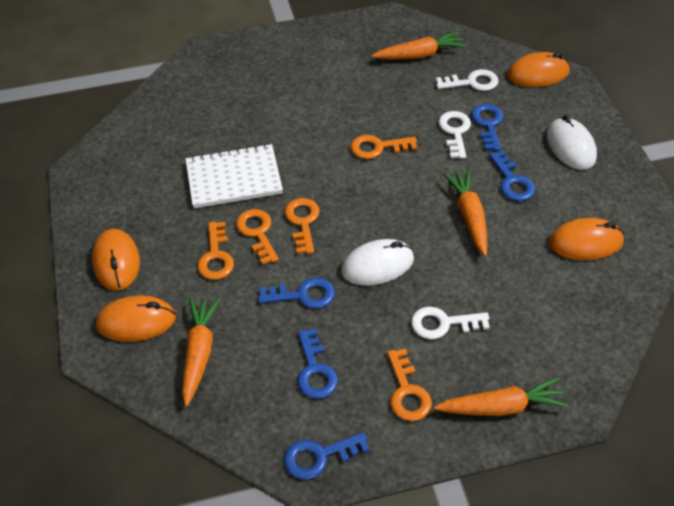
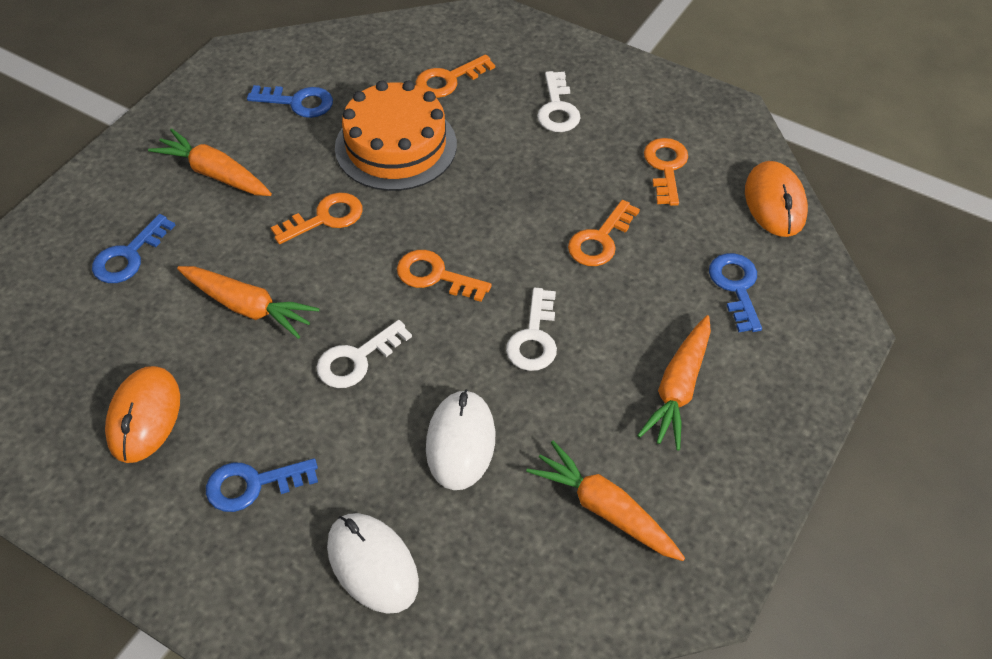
blue key: 5 -> 4
orange cake: 0 -> 1
orange mouse: 4 -> 2
white notebook: 1 -> 0

